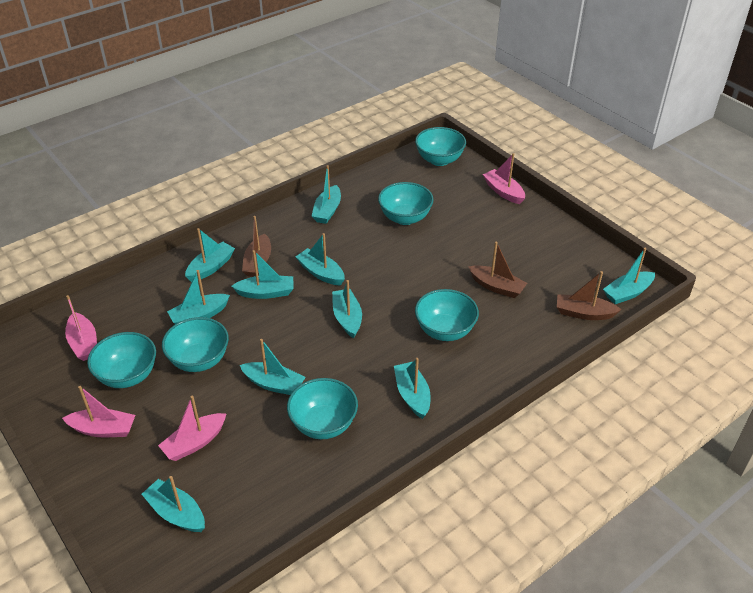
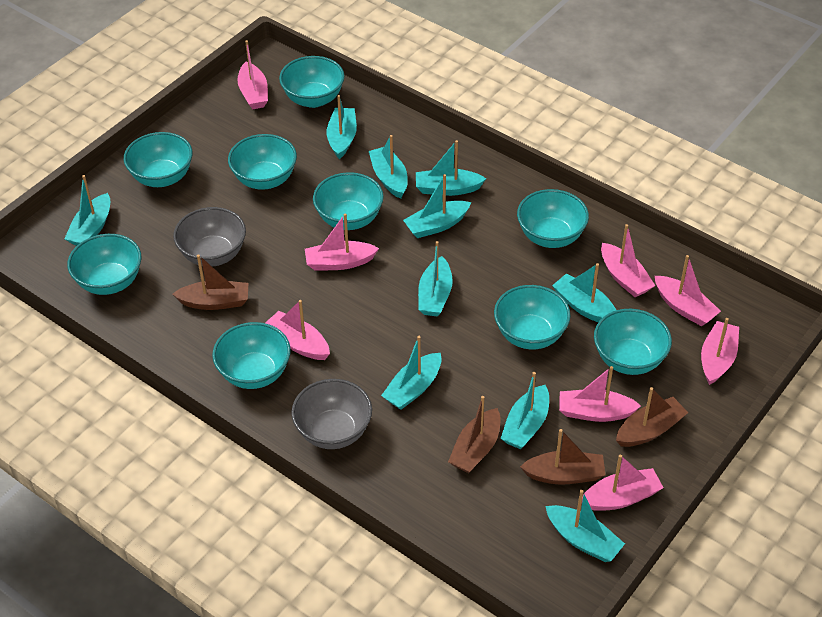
brown boat: 3 -> 4
grey bowl: 0 -> 2
pink boat: 4 -> 8
turquoise bowl: 6 -> 9

